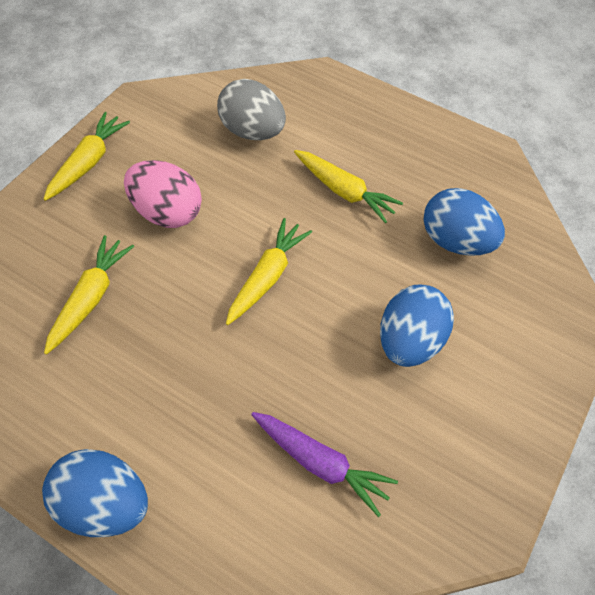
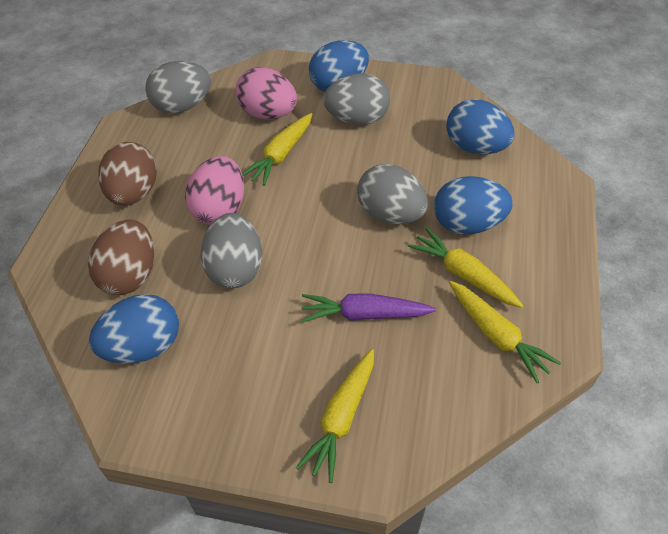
blue egg: 3 -> 4
brown egg: 0 -> 2
grey egg: 1 -> 4
pink egg: 1 -> 2

